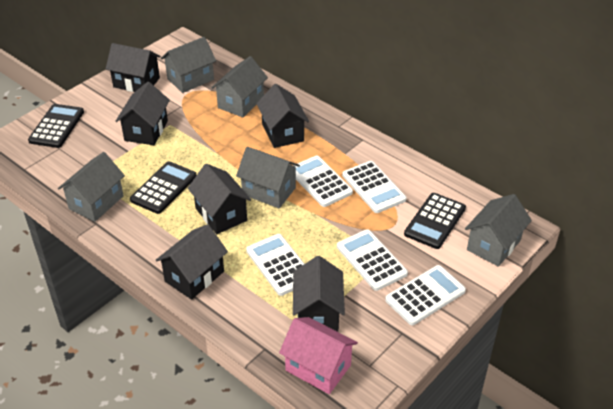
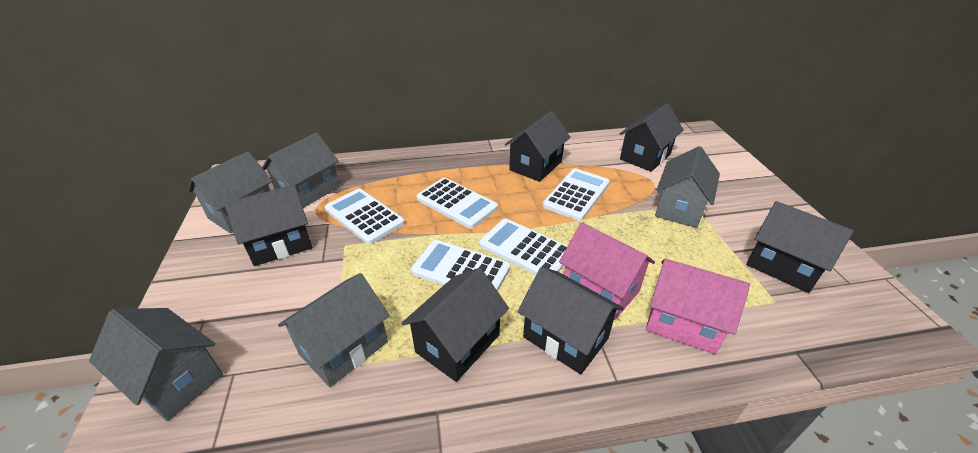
black calculator: 3 -> 0
pink house: 1 -> 2

